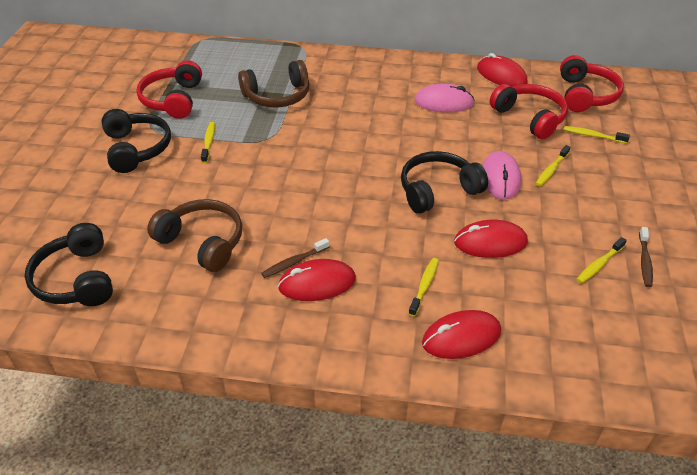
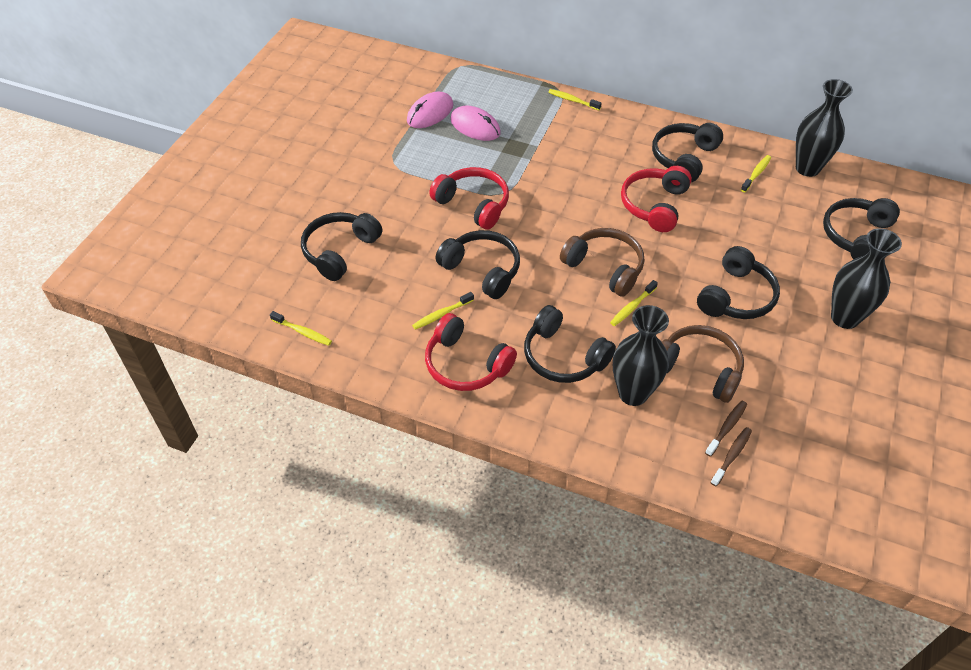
black headphones: 3 -> 6
black vase: 0 -> 3
red mouse: 4 -> 0

